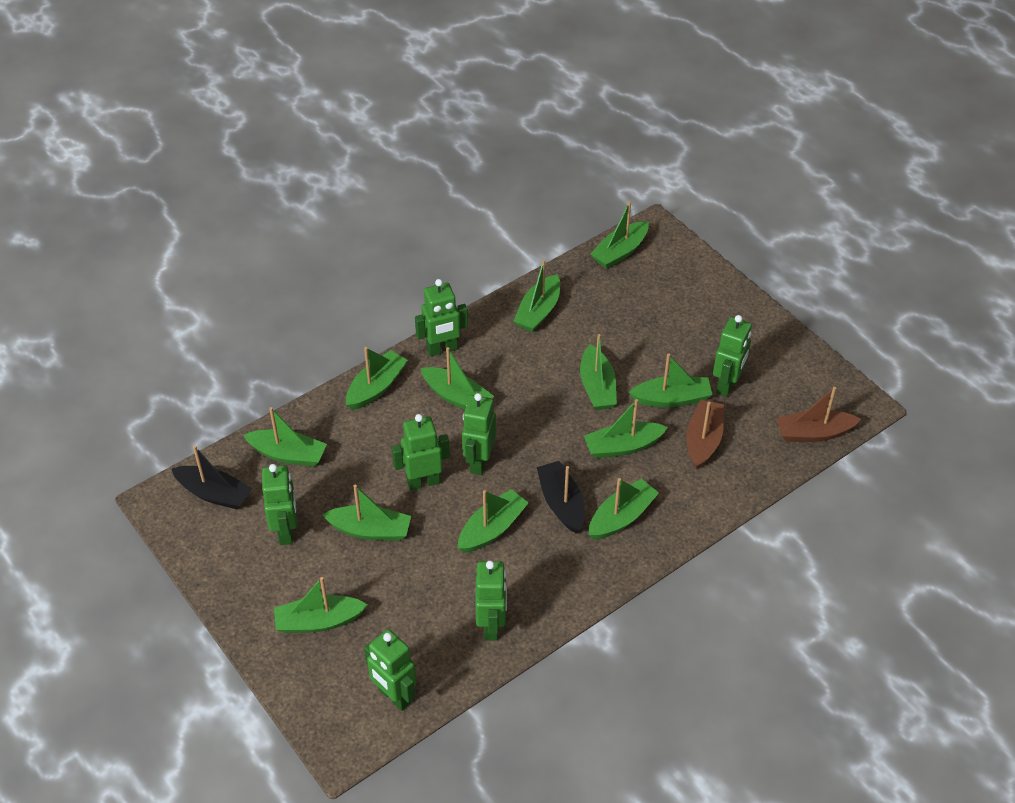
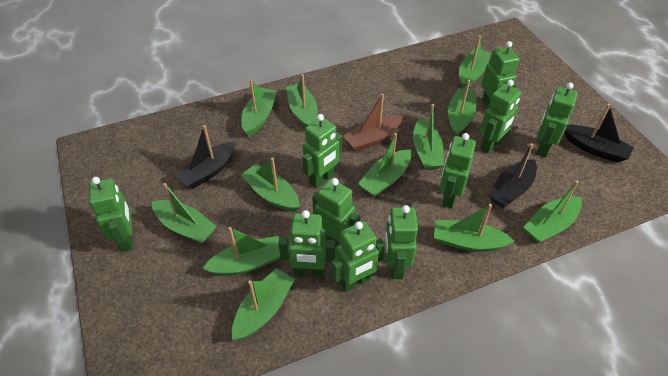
black boat: 2 -> 3
brown boat: 2 -> 1
green robot: 7 -> 10

